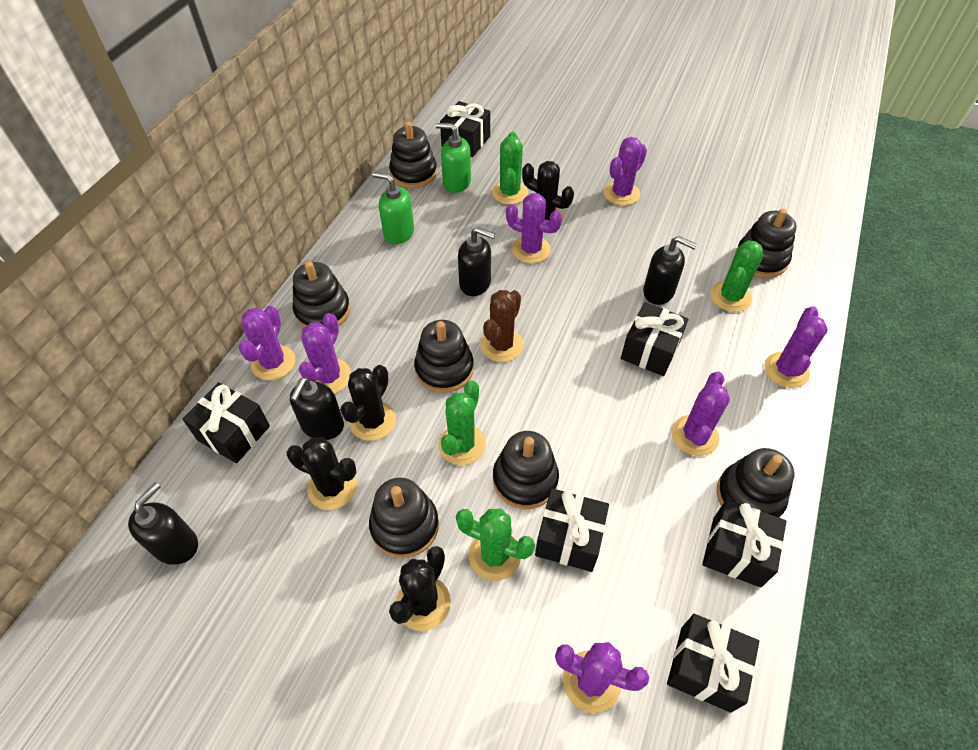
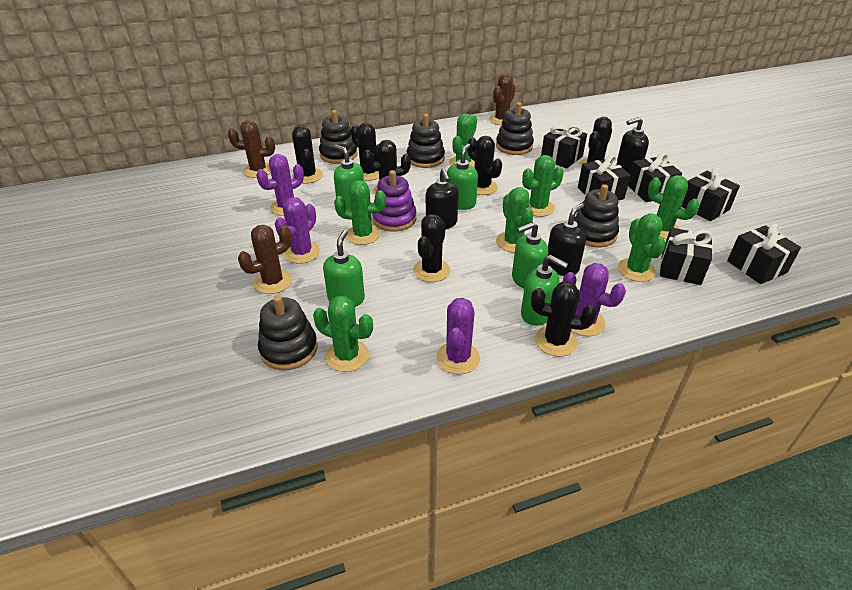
black cactus: 4 -> 7
black soap dispenser: 4 -> 3
black stacking toy: 7 -> 5
brown cactus: 1 -> 3
green cactus: 4 -> 7
green soap dispenser: 2 -> 5
purple cactus: 7 -> 4
purple stacking toy: 0 -> 1

